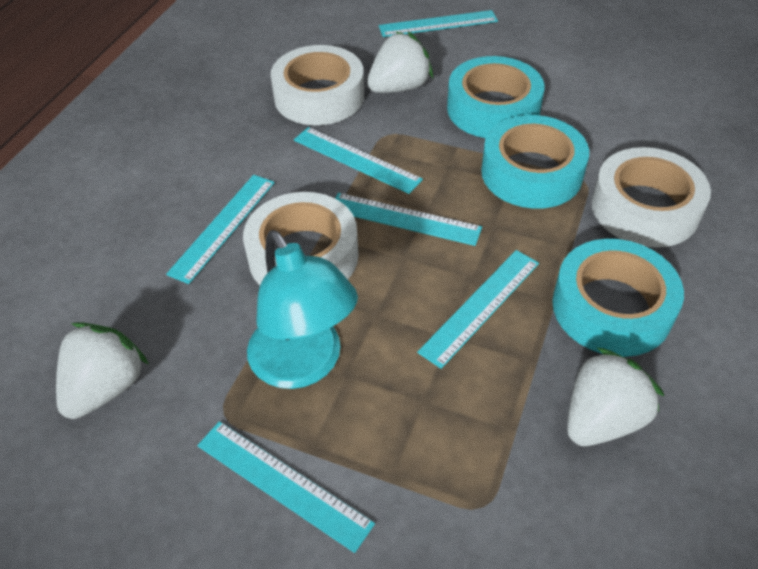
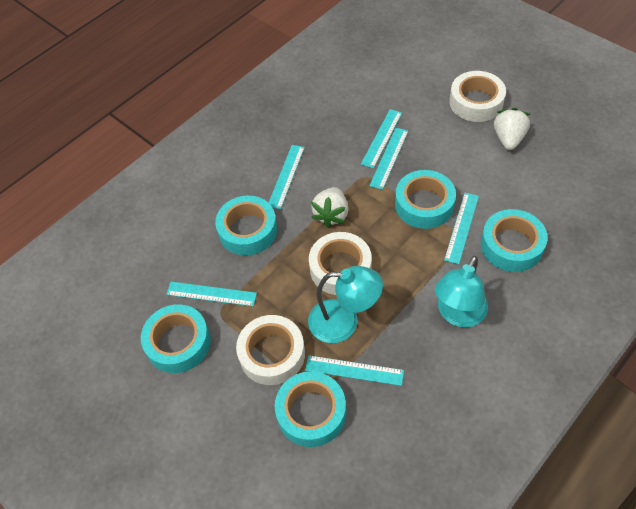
turquoise lamp: 1 -> 2
turquoise tape: 3 -> 5
white strawberry: 3 -> 2

